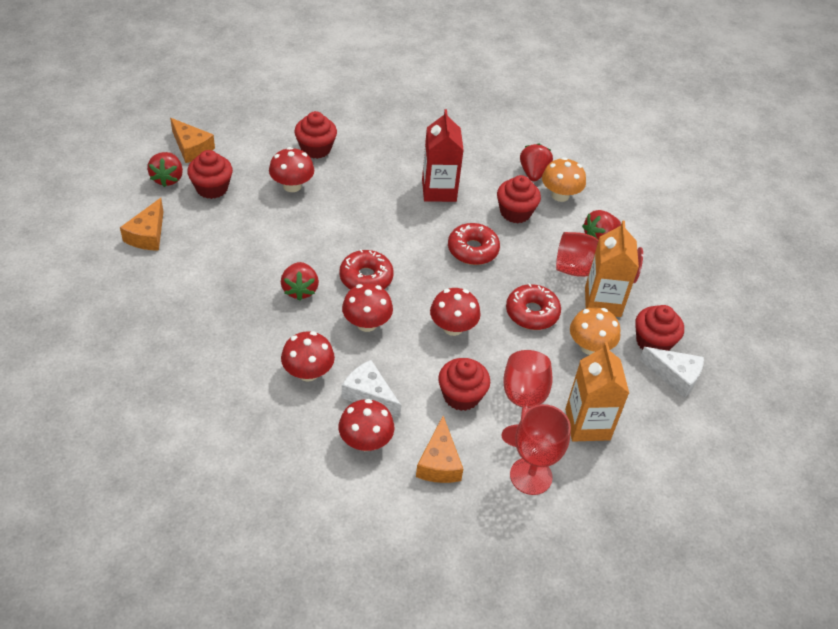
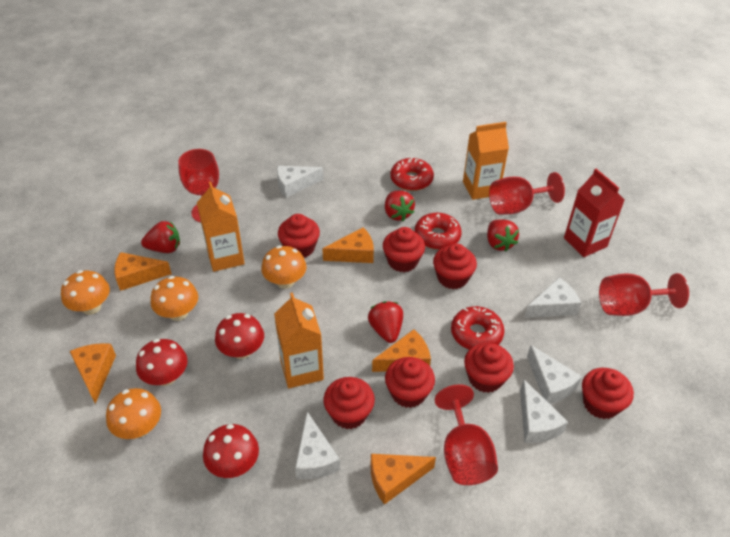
orange carton: 2 -> 3
orange cheese: 3 -> 5
orange mushroom: 2 -> 4
red cupcake: 5 -> 7
red goblet: 3 -> 4
red mushroom: 5 -> 3
white cheese: 2 -> 5

